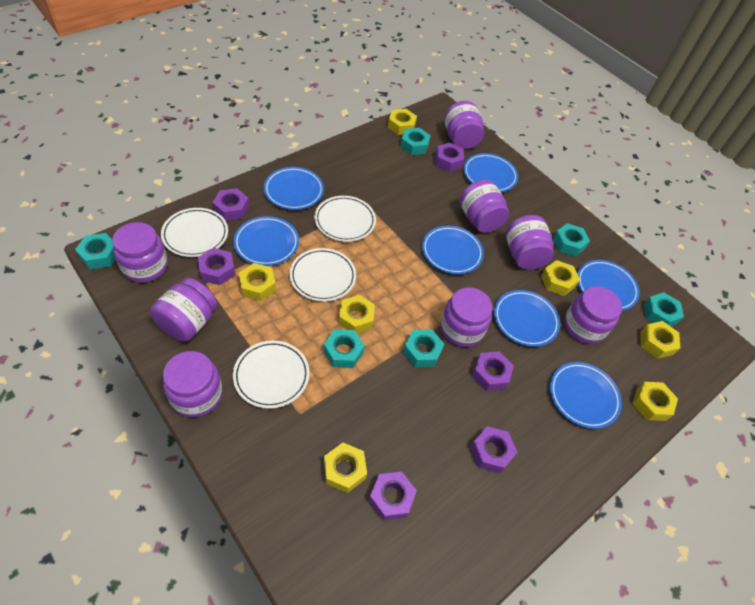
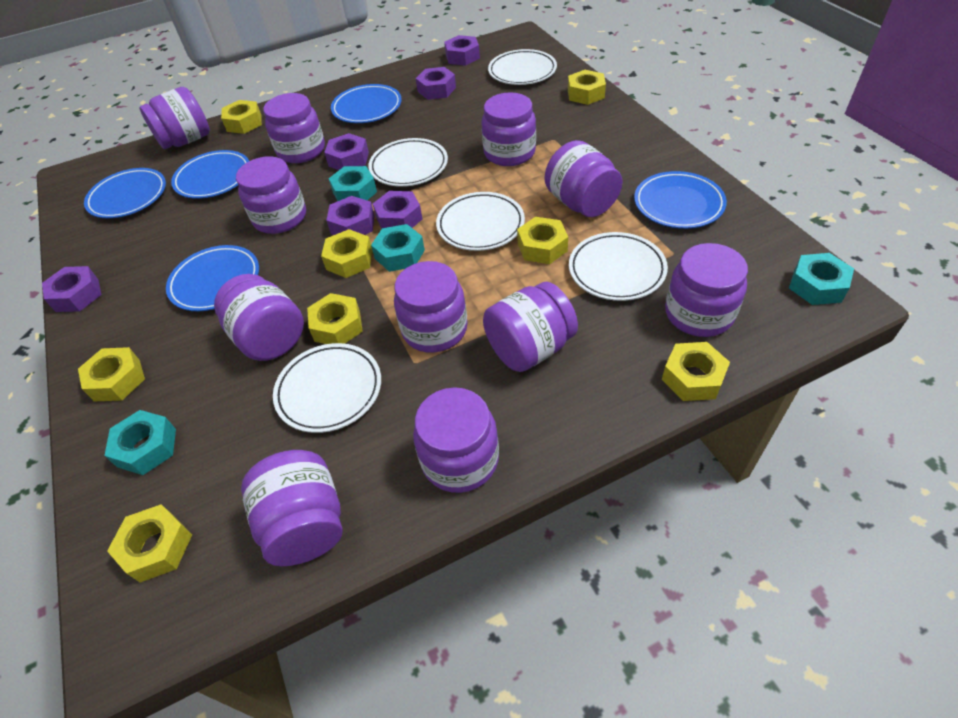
blue plate: 7 -> 5
purple jar: 8 -> 11
turquoise nut: 6 -> 4
white plate: 4 -> 5
yellow nut: 7 -> 8

